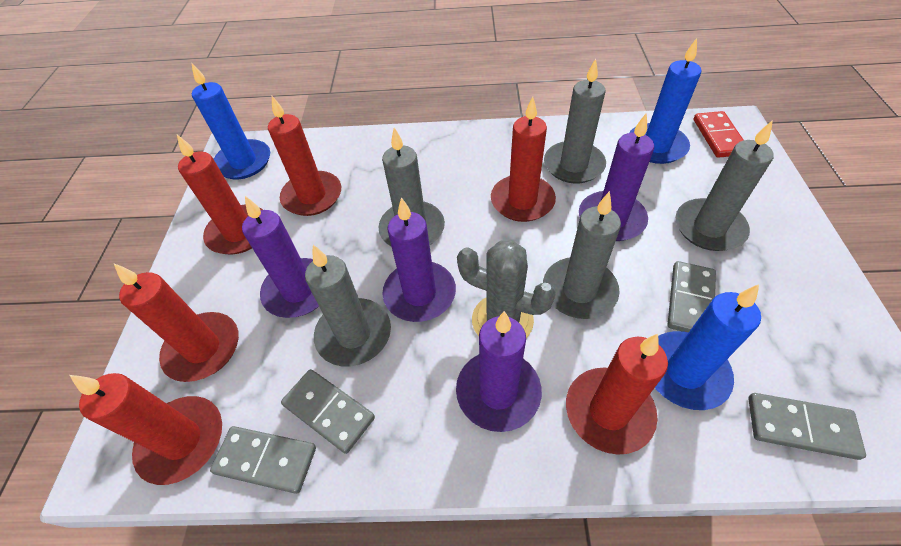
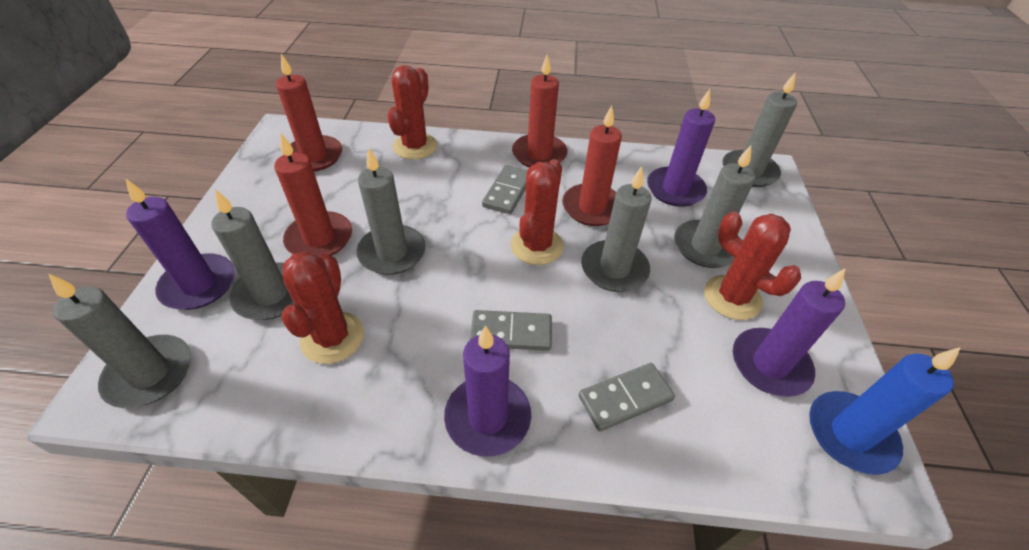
blue candle: 3 -> 1
grey cactus: 1 -> 0
grey candle: 5 -> 6
grey domino: 4 -> 3
red cactus: 0 -> 4
red candle: 6 -> 4
red domino: 1 -> 0

